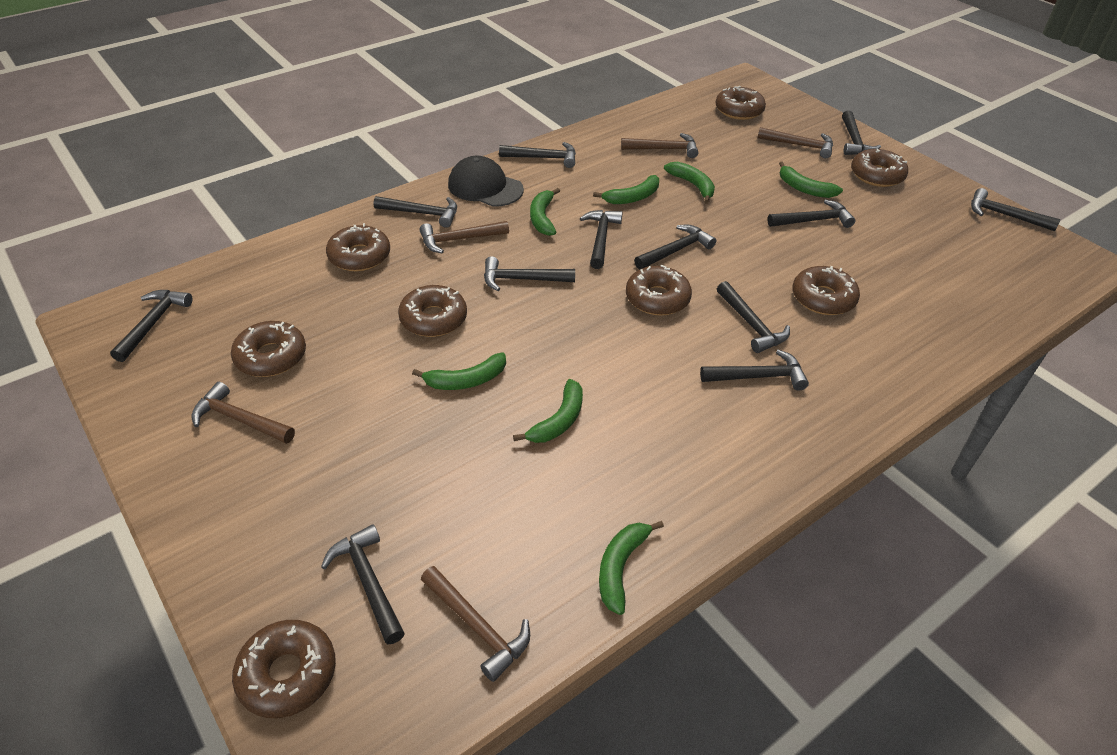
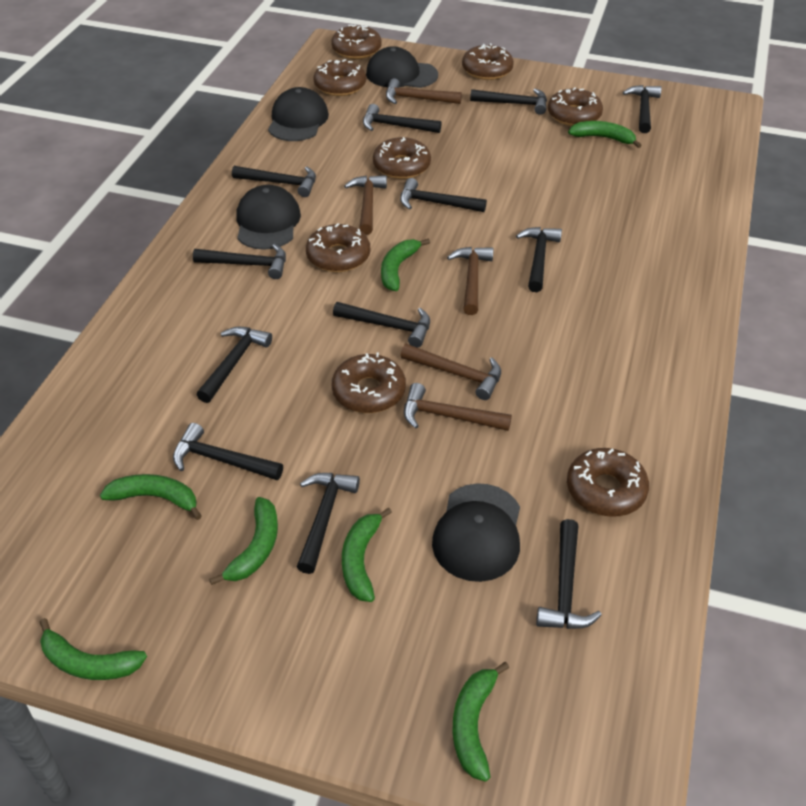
black cap: 1 -> 4

